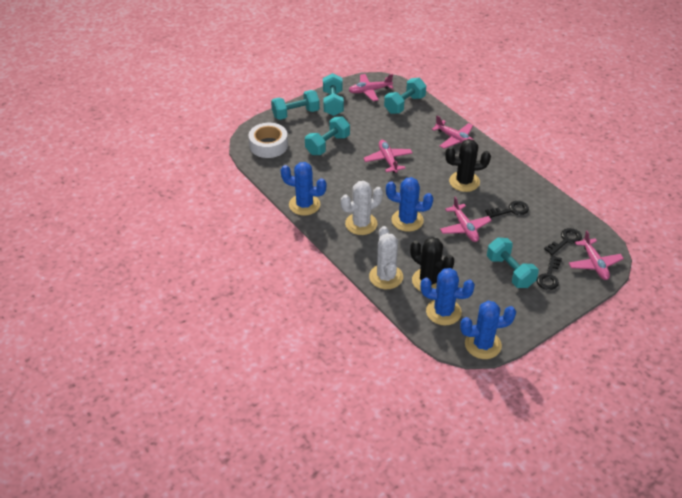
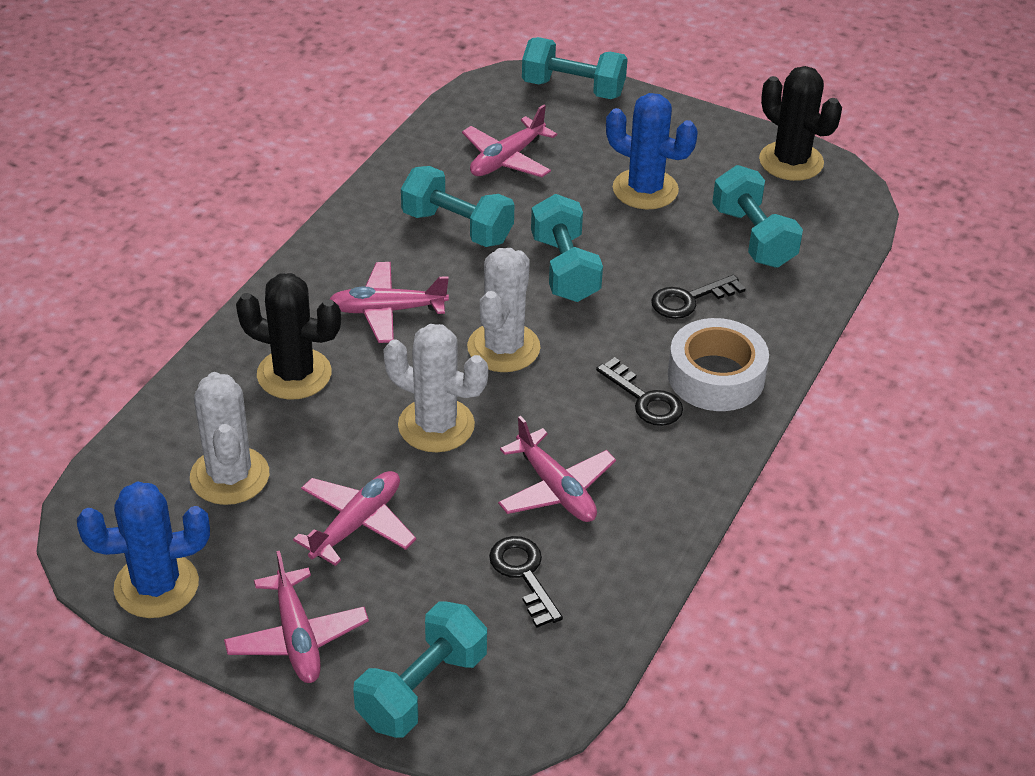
blue cactus: 4 -> 2
white cactus: 2 -> 3

